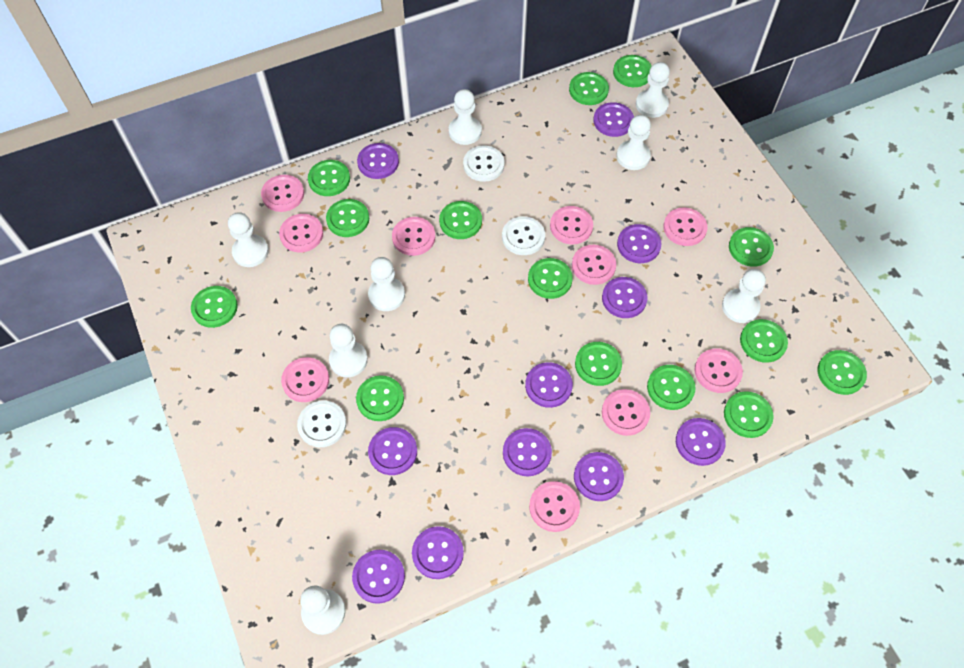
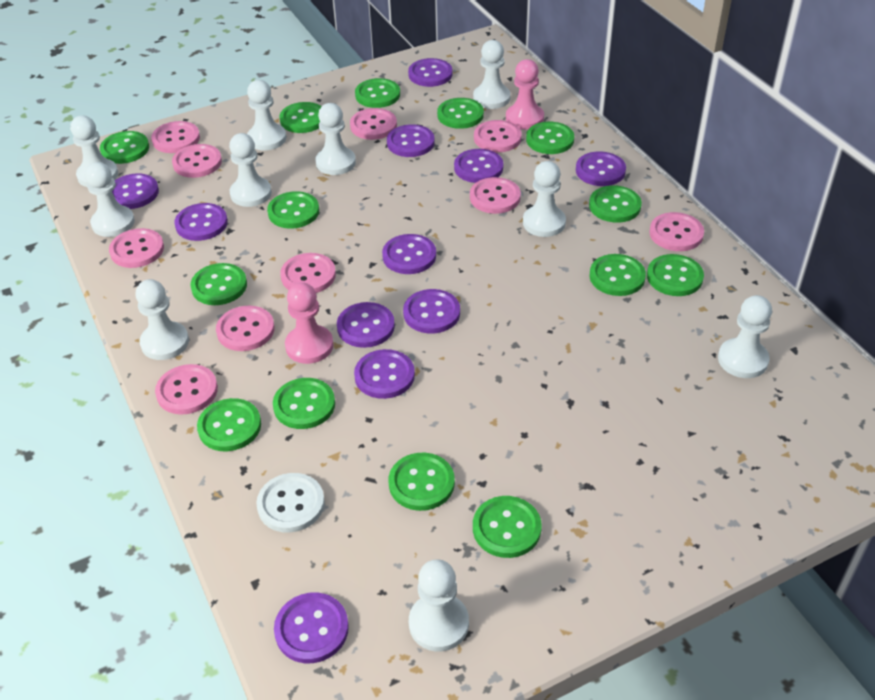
pink pawn: 0 -> 2
white button: 3 -> 1
white pawn: 8 -> 10

